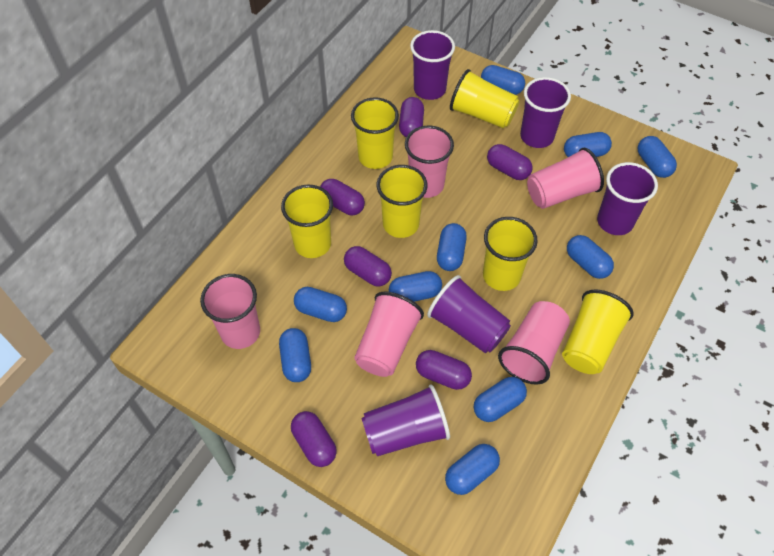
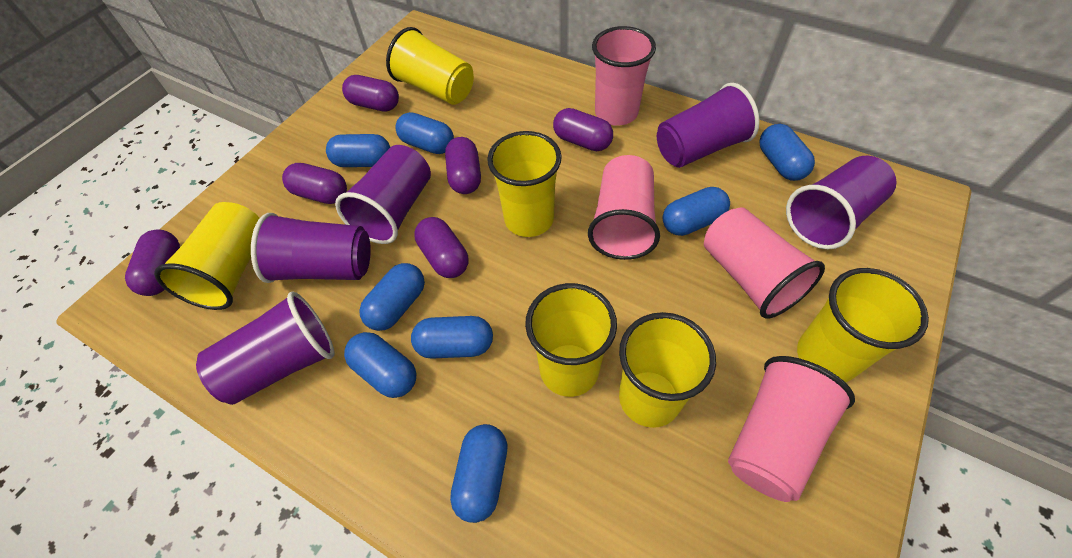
blue capsule: 10 -> 8
pink cup: 5 -> 4

